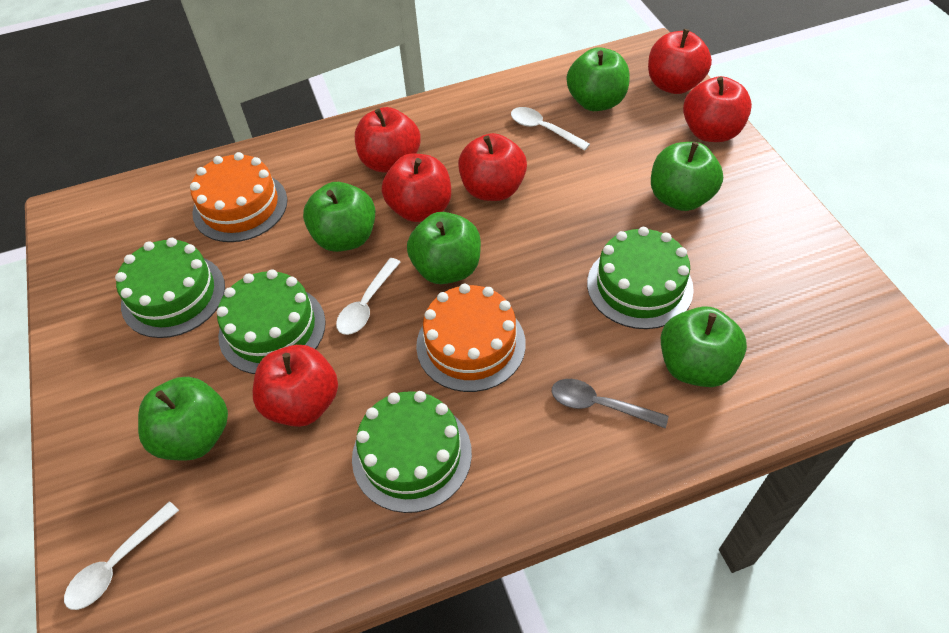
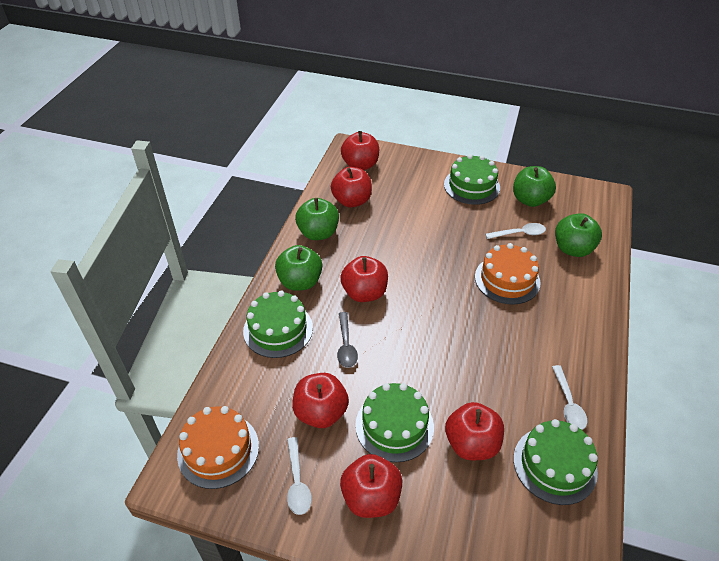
green apple: 6 -> 4

